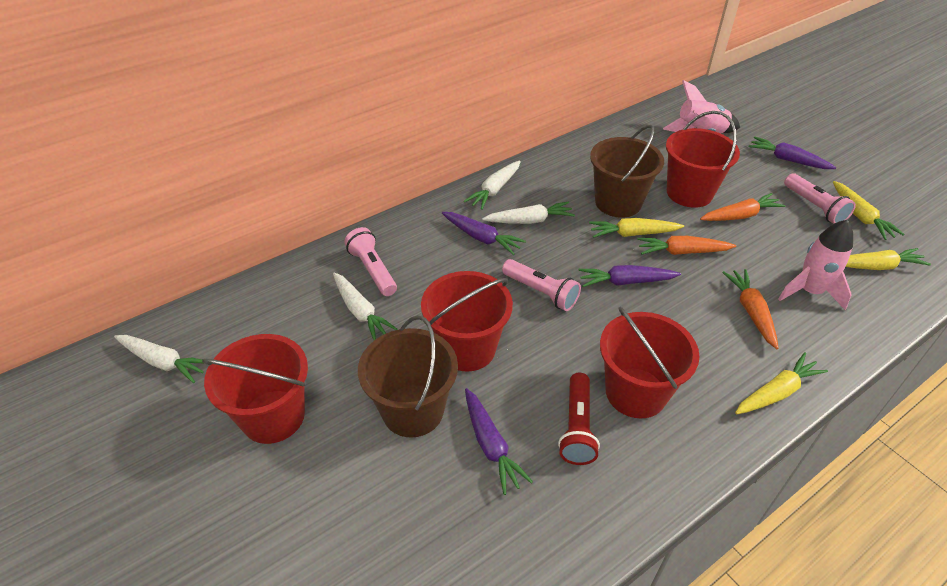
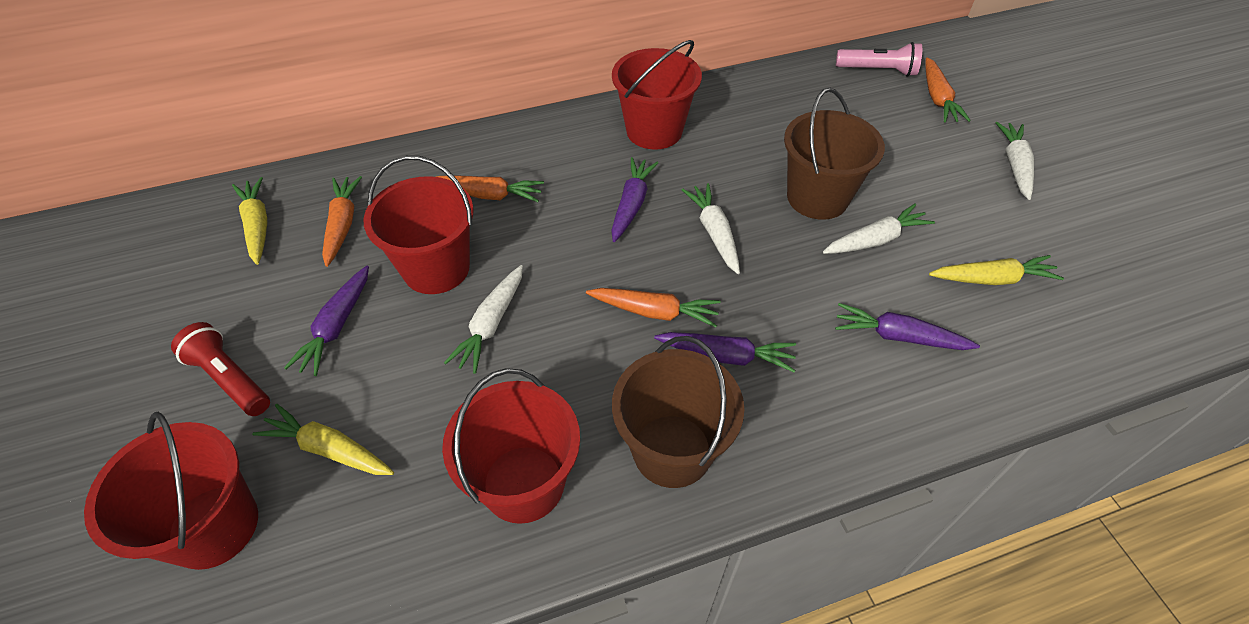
orange carrot: 3 -> 4
pink flashlight: 3 -> 1
pink rocket: 2 -> 0
yellow carrot: 4 -> 3

